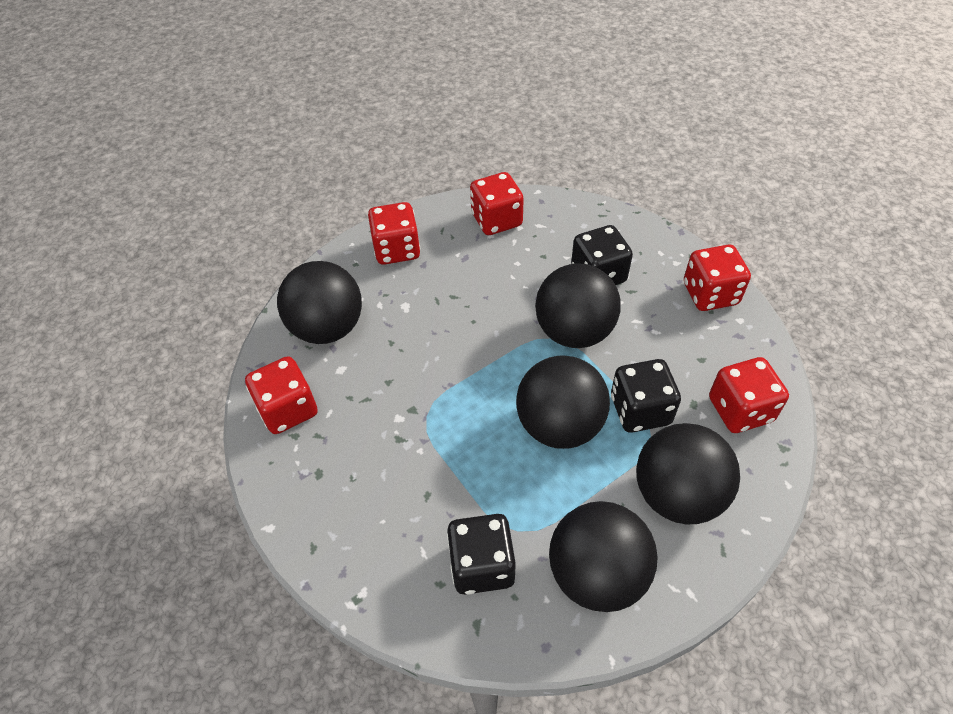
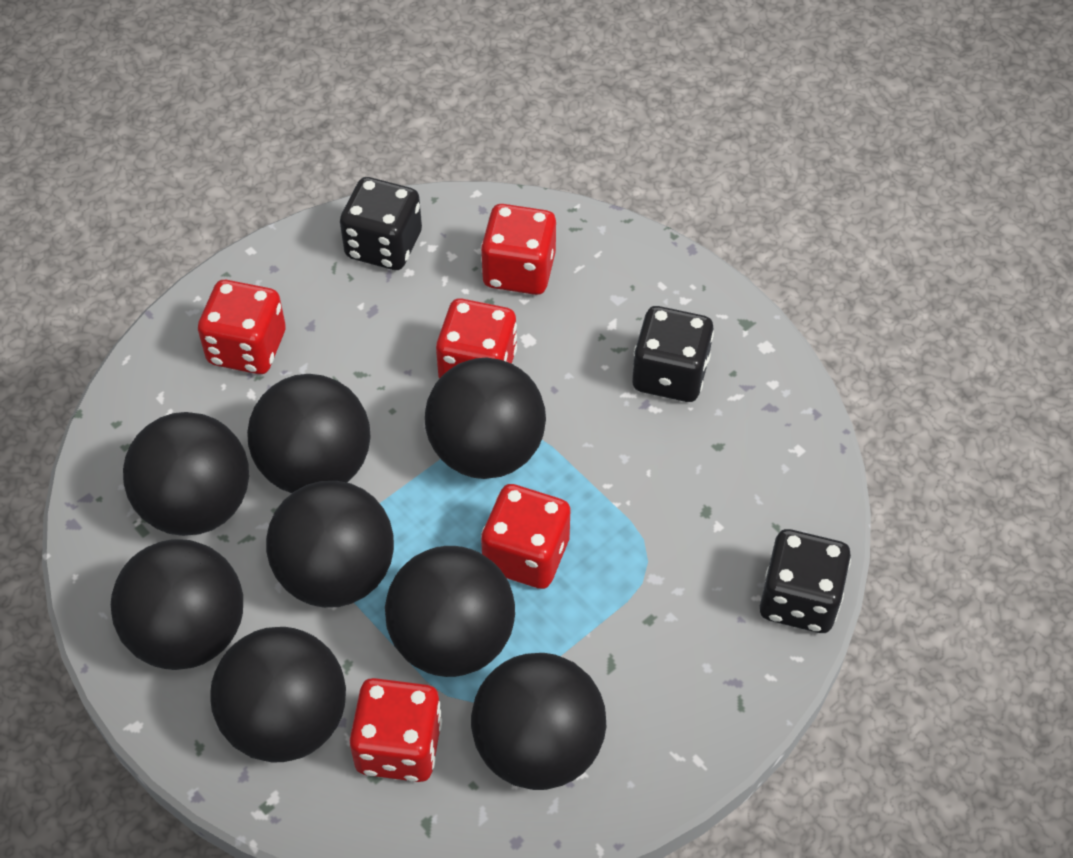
black ball: 5 -> 8

